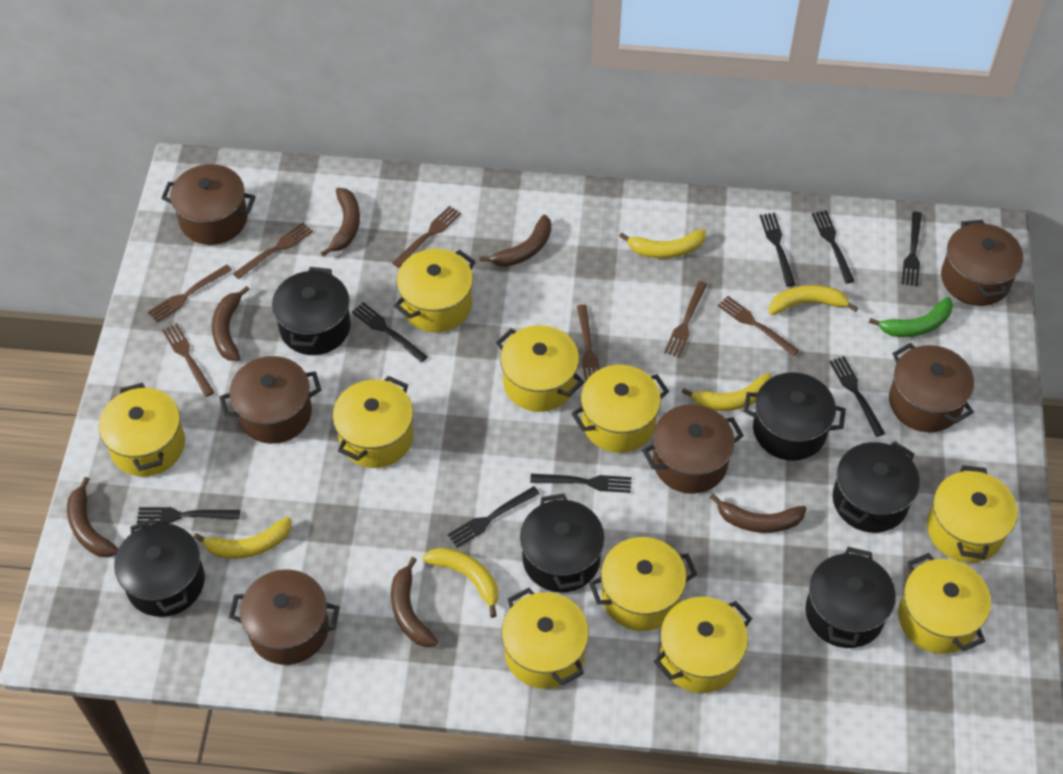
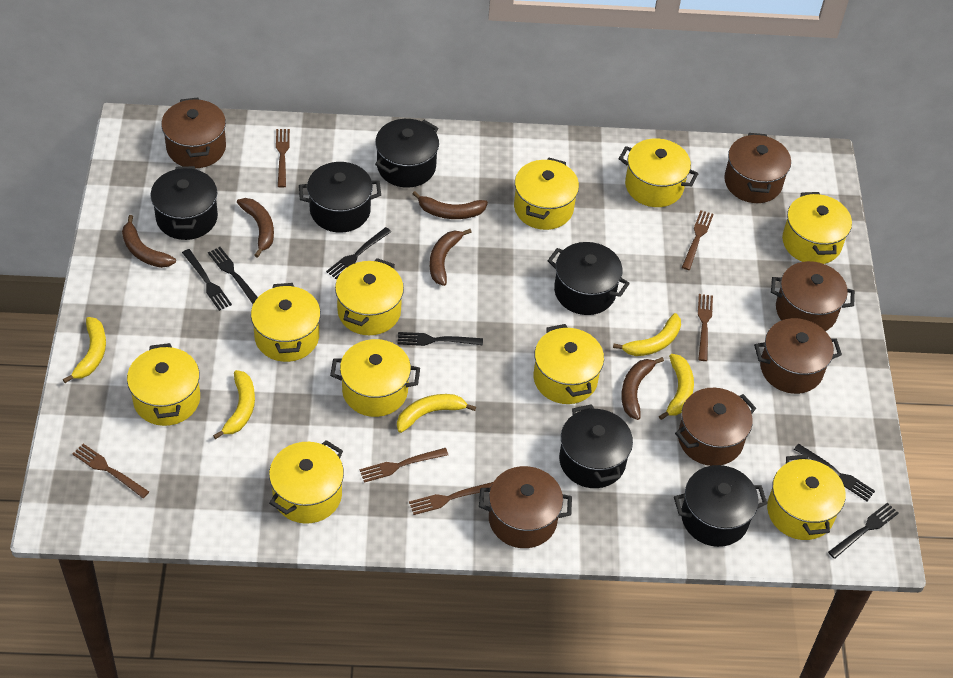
black fork: 8 -> 6
brown banana: 6 -> 5
brown fork: 7 -> 6
green banana: 1 -> 0

